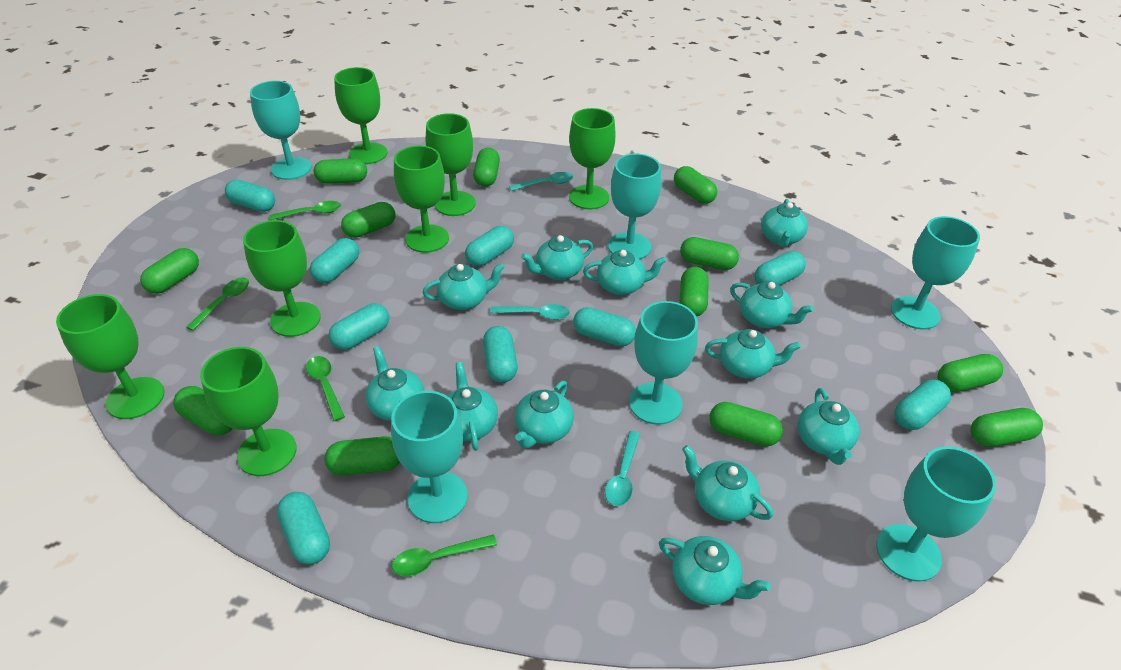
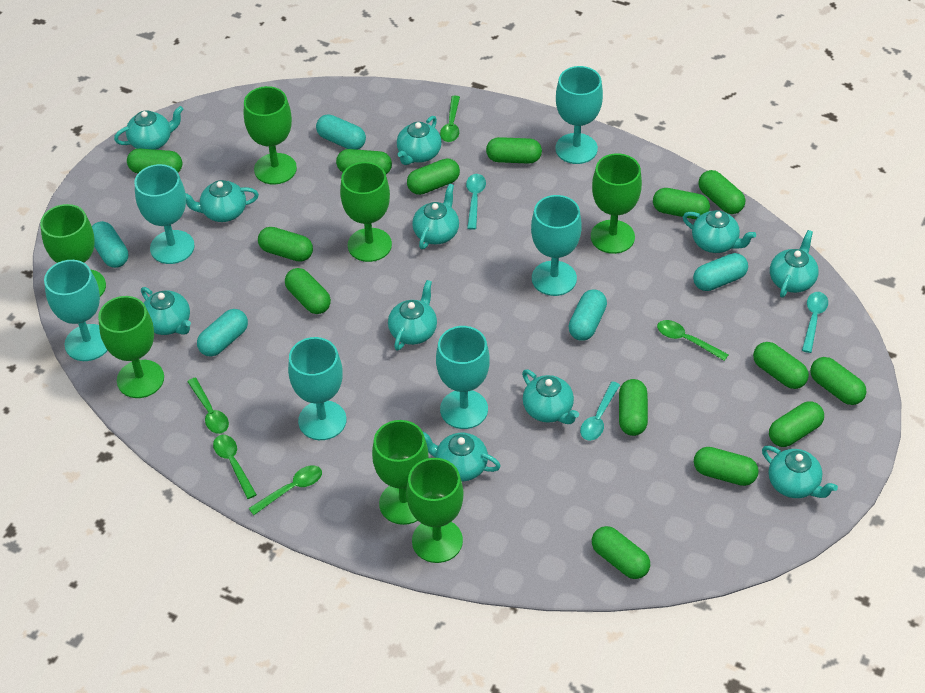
green capsule: 12 -> 14
green spoon: 4 -> 5
turquoise capsule: 9 -> 5
turquoise teapot: 12 -> 11

